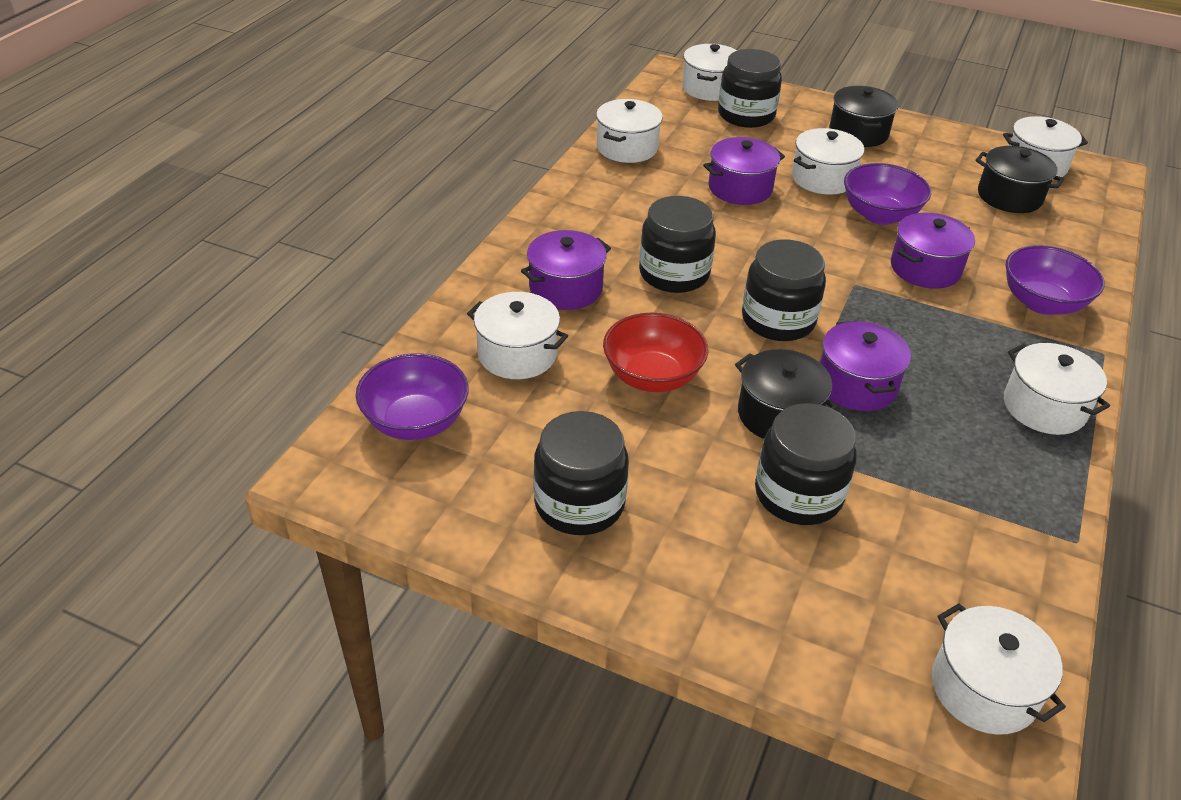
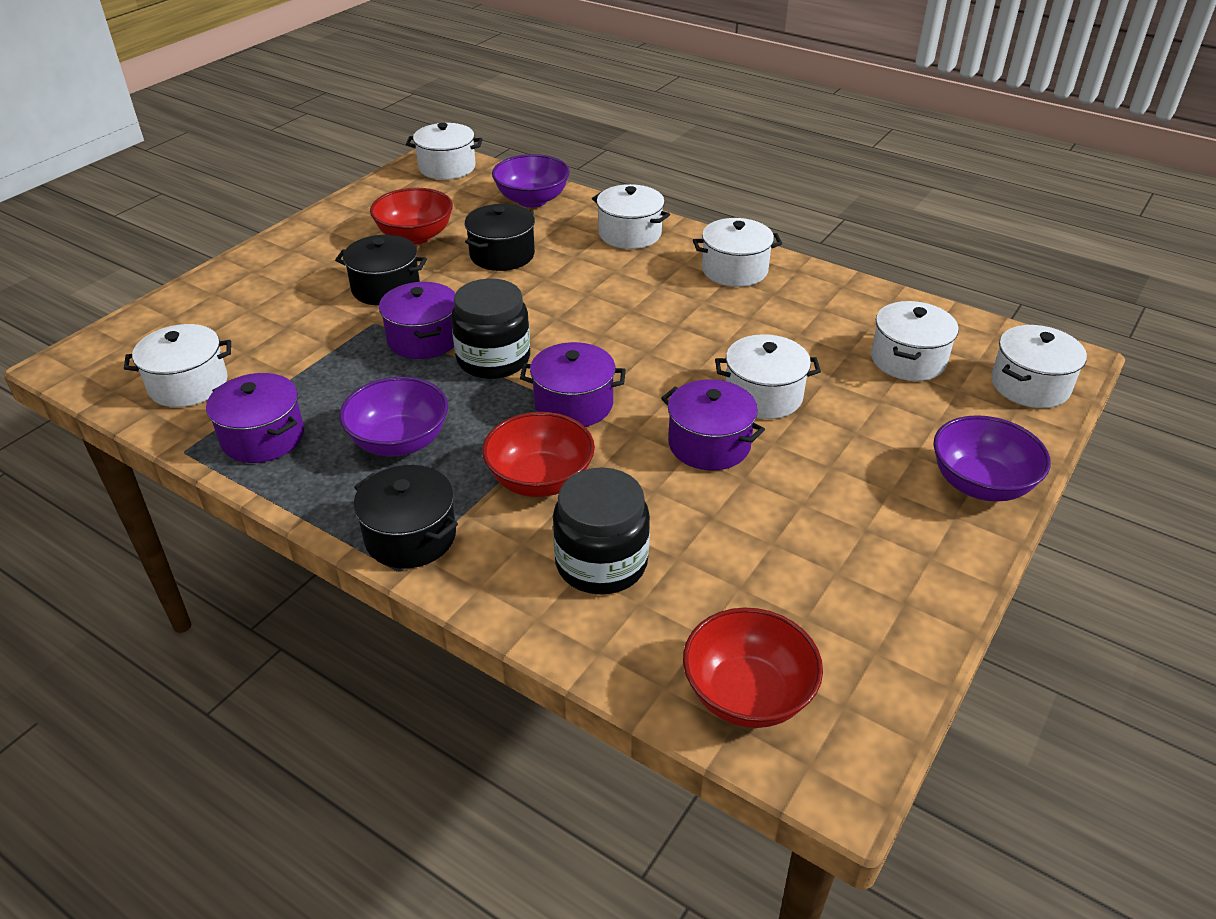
black jar: 5 -> 2
red bowl: 1 -> 3

